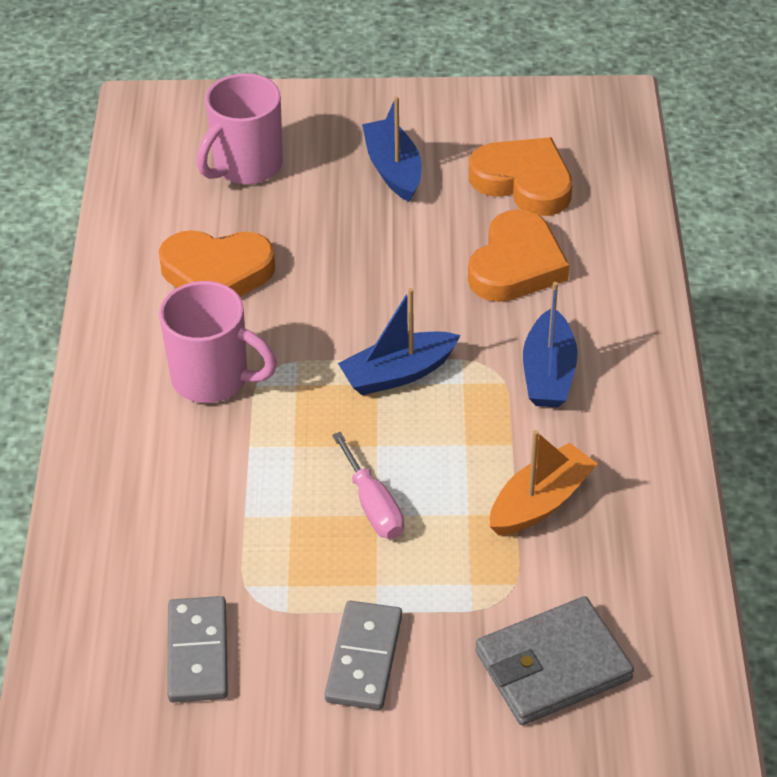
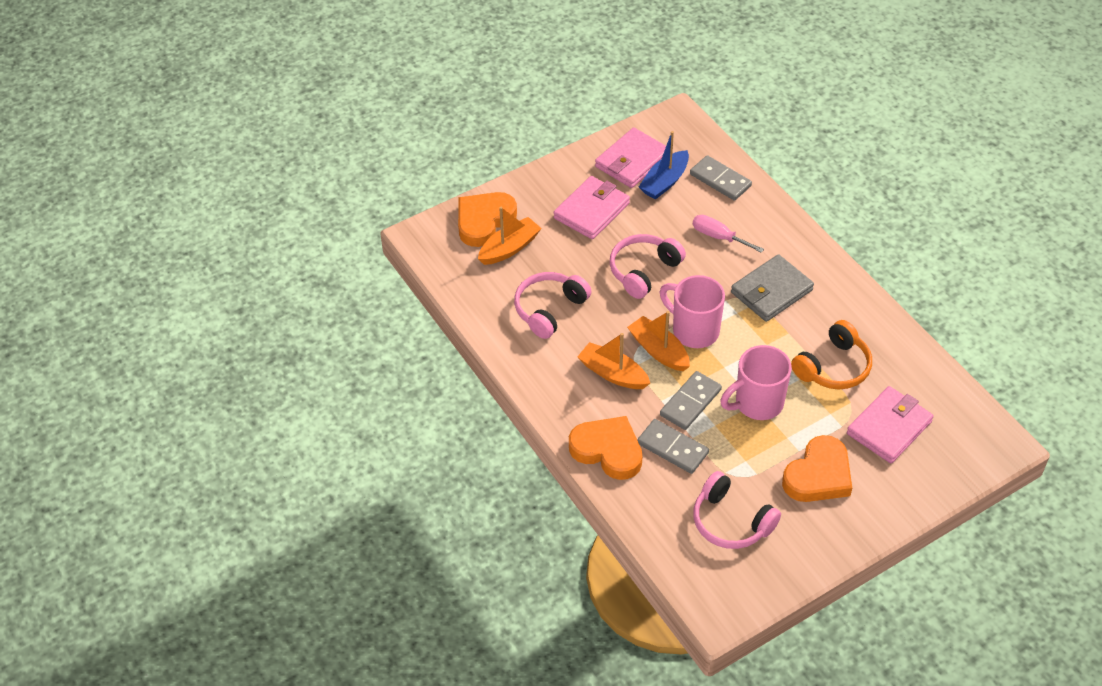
blue boat: 3 -> 1
grey domino: 2 -> 3
orange boat: 1 -> 3
orange headphones: 0 -> 1
pink headphones: 0 -> 3
pink wallet: 0 -> 3

